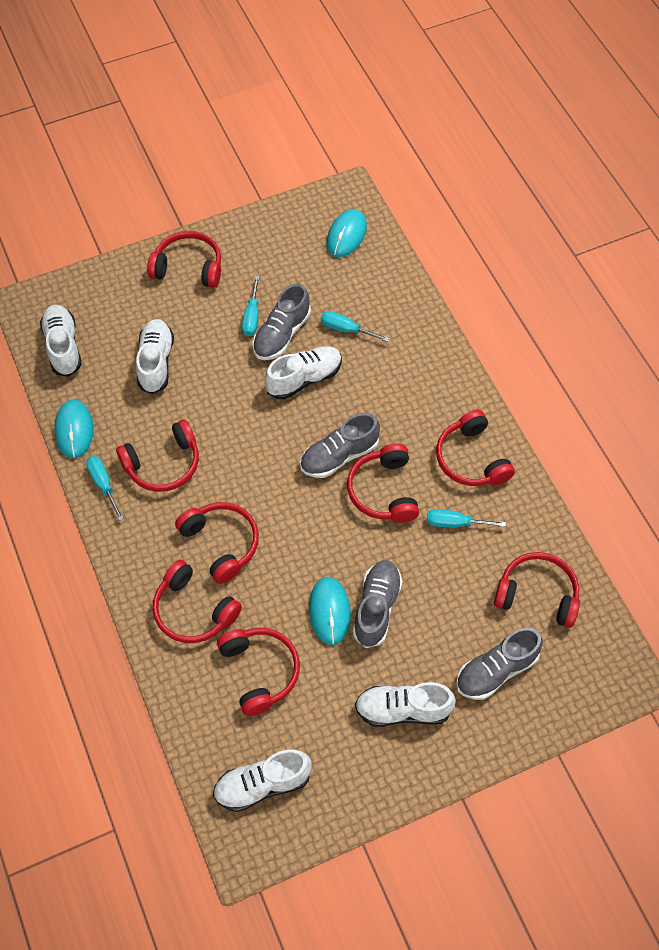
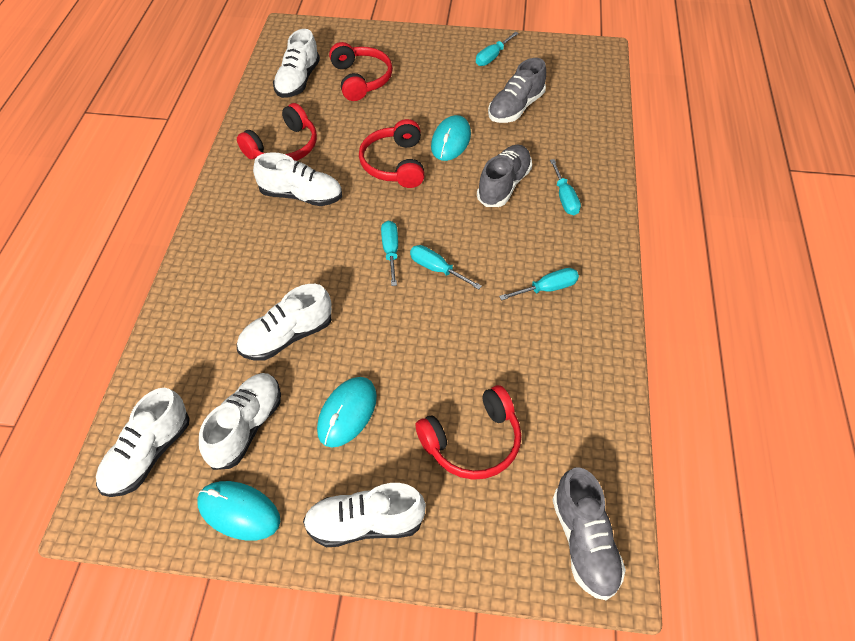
grey shoe: 4 -> 3
red headphones: 8 -> 4
turquoise screwdriver: 4 -> 5
white shoe: 5 -> 6

